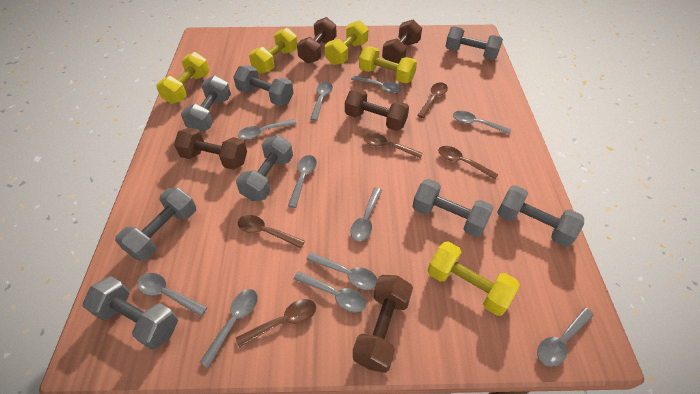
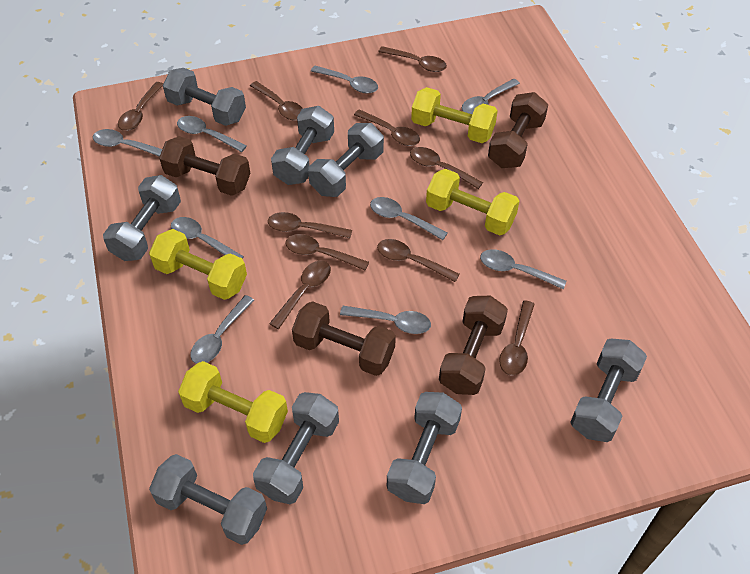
brown dumbbell: 5 -> 4
brown spoon: 5 -> 10
grey spoon: 11 -> 9
yellow dumbbell: 5 -> 4

